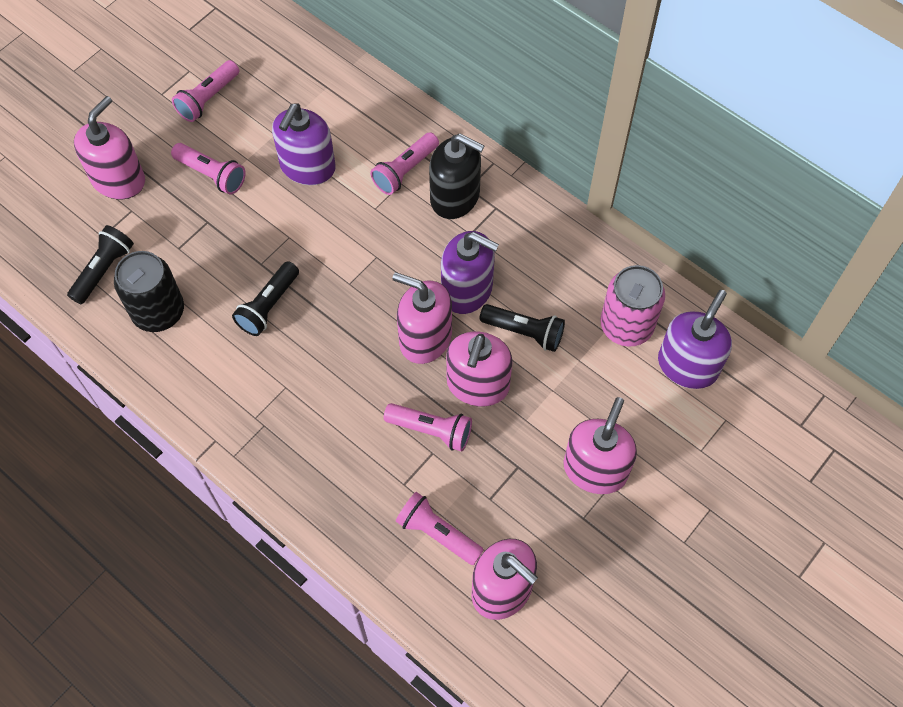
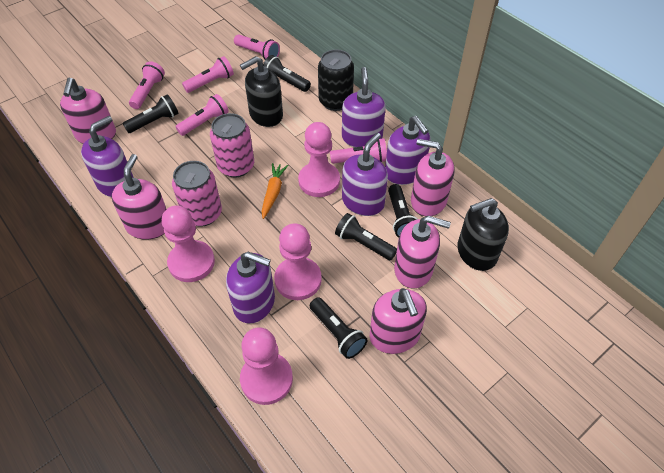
black flashlight: 3 -> 5
black soap dispenser: 1 -> 2
orange carrot: 0 -> 1
pink can: 1 -> 2
pink pawn: 0 -> 4
purple soap dispenser: 3 -> 5

